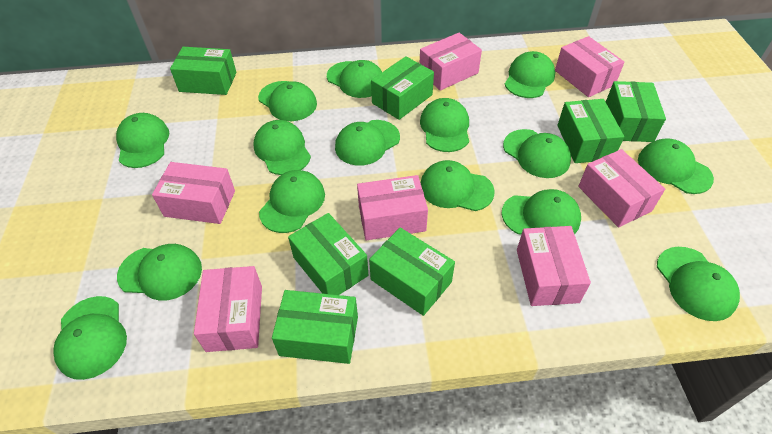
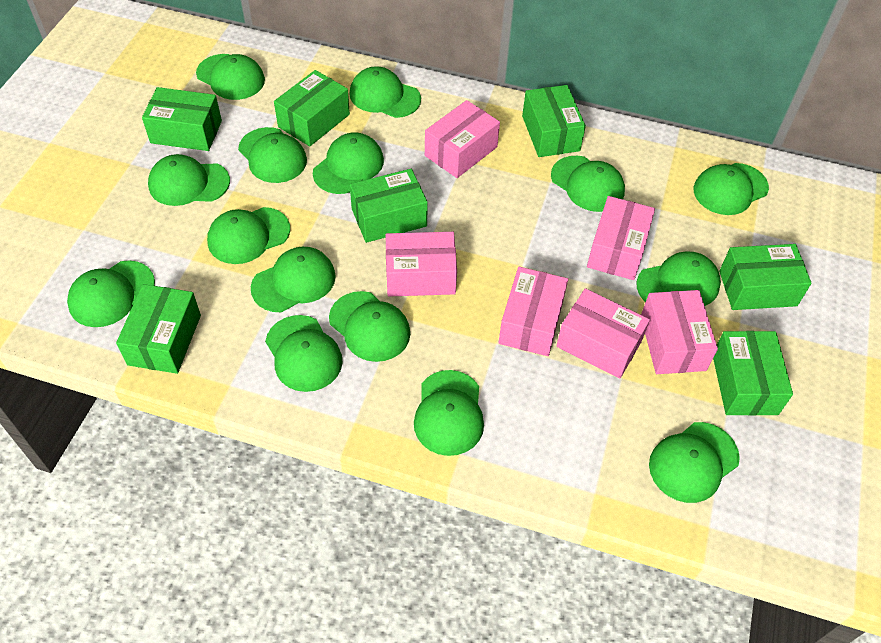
pink box: 7 -> 6

